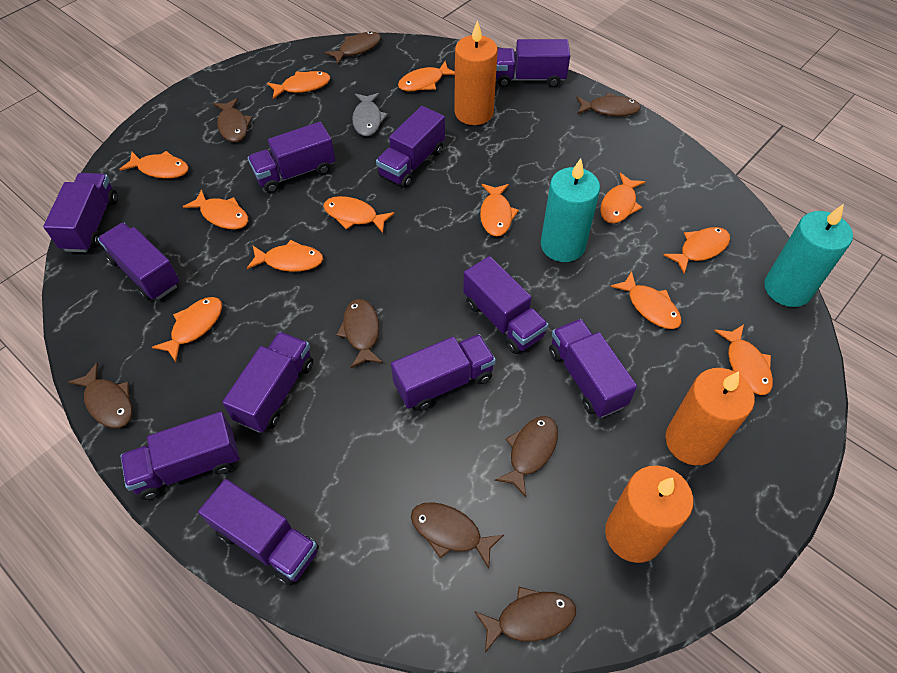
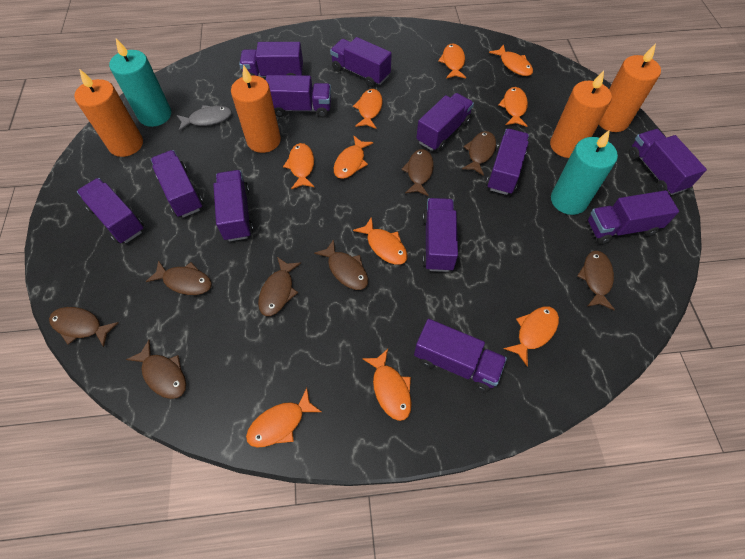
orange candle: 3 -> 4
orange fish: 12 -> 10
purple truck: 11 -> 12

